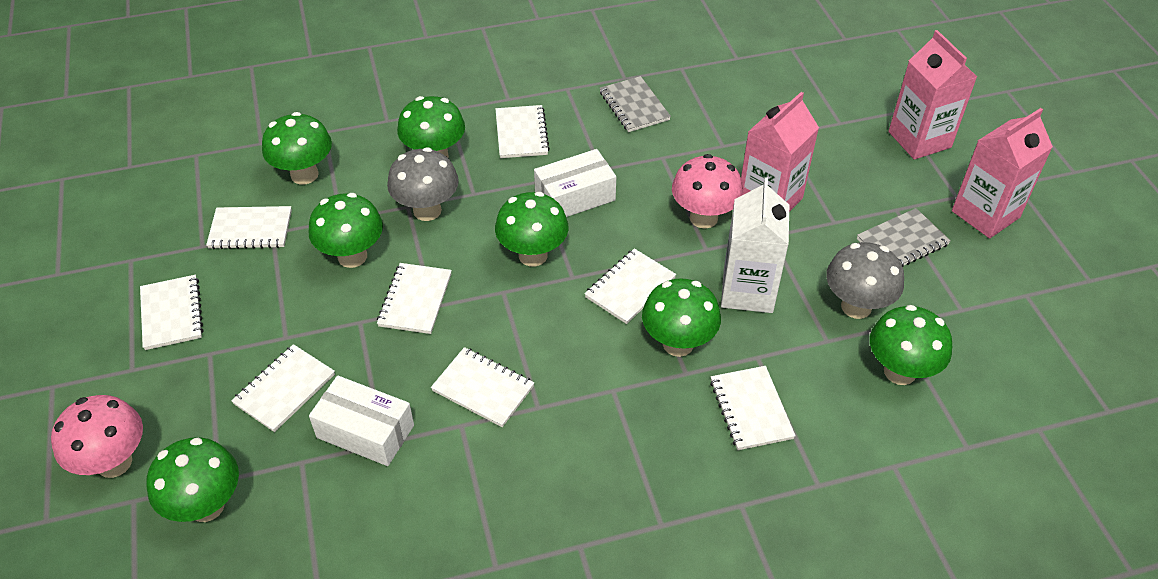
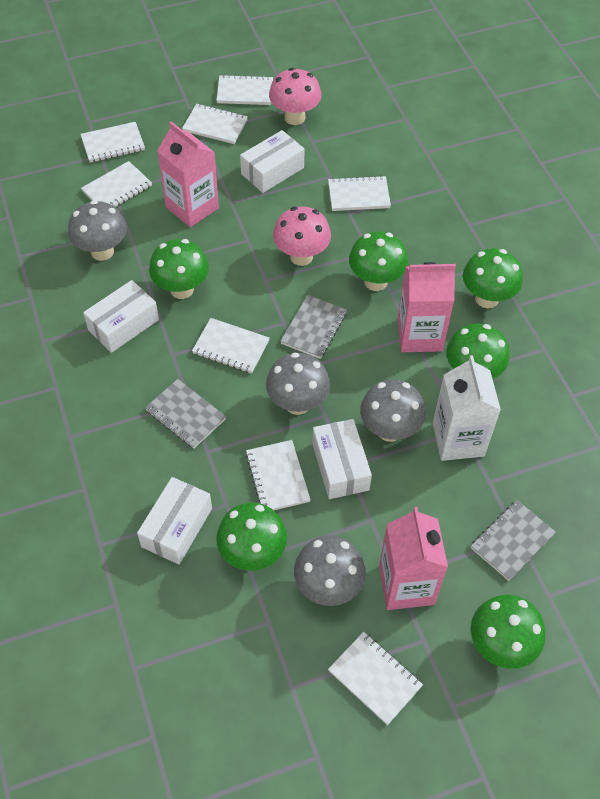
green mushroom: 7 -> 6
grey mushroom: 2 -> 4
grey notebook: 2 -> 3
white box: 2 -> 4

